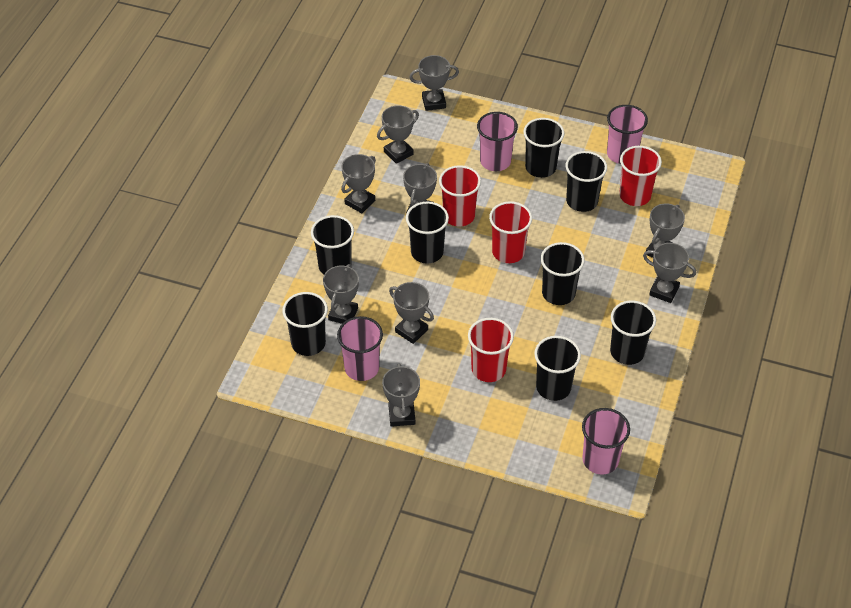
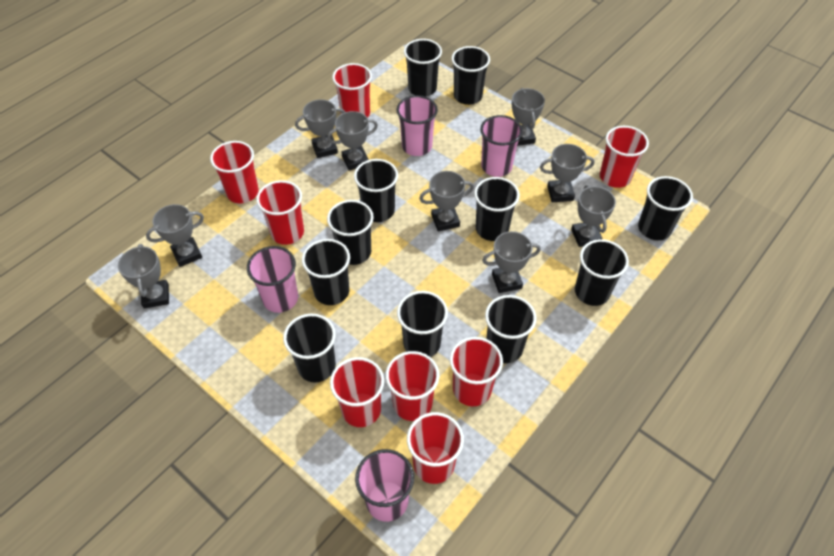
black cup: 8 -> 11
red cup: 4 -> 8

